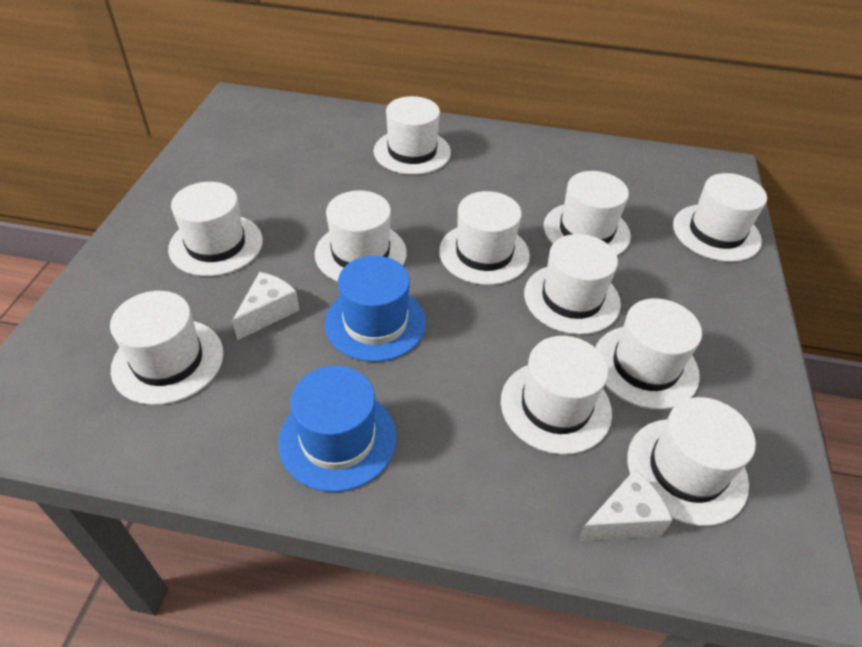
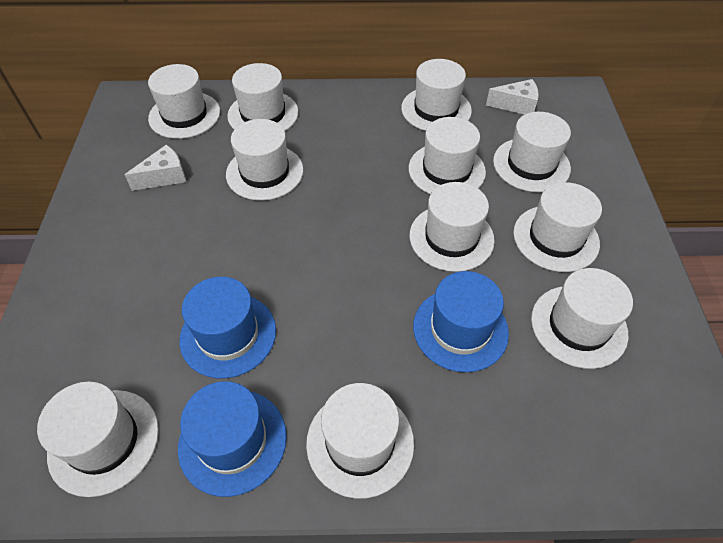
blue hat: 2 -> 3

